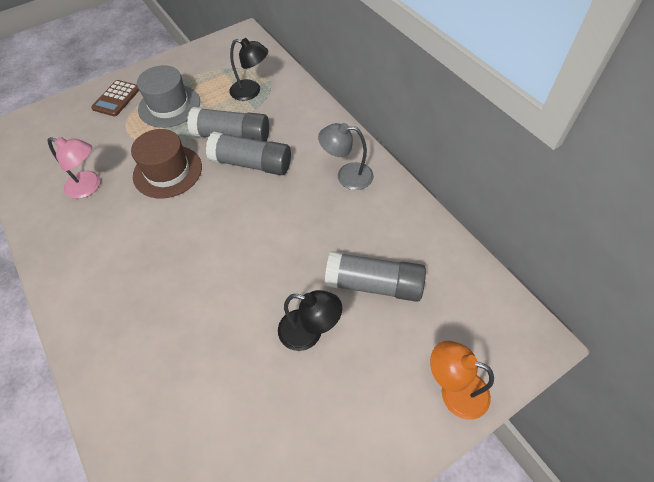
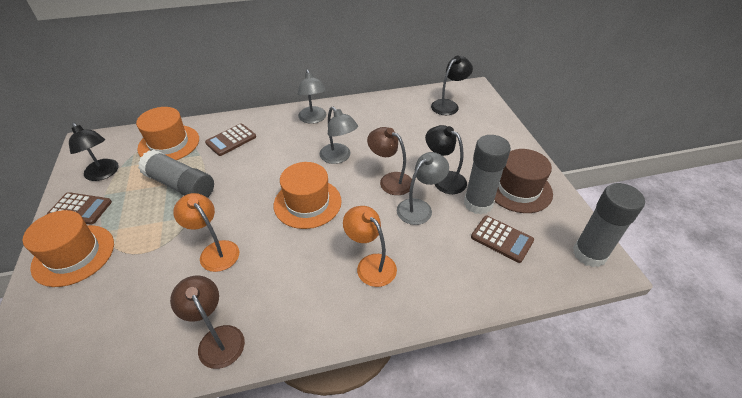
black lamp: 2 -> 3
brown calculator: 1 -> 3
brown lamp: 0 -> 2
grey hat: 1 -> 0
grey lamp: 1 -> 3
orange hat: 0 -> 3
orange lamp: 1 -> 2
pink lamp: 1 -> 0

